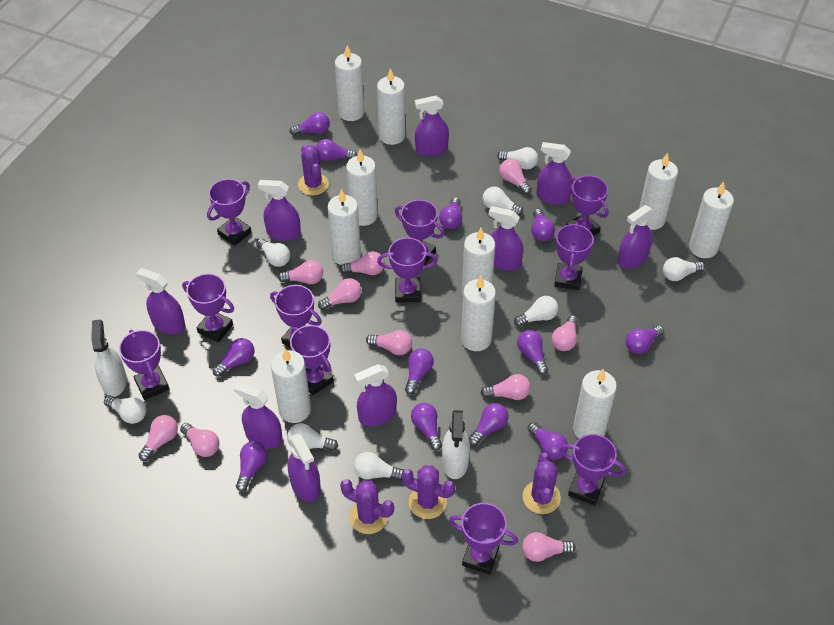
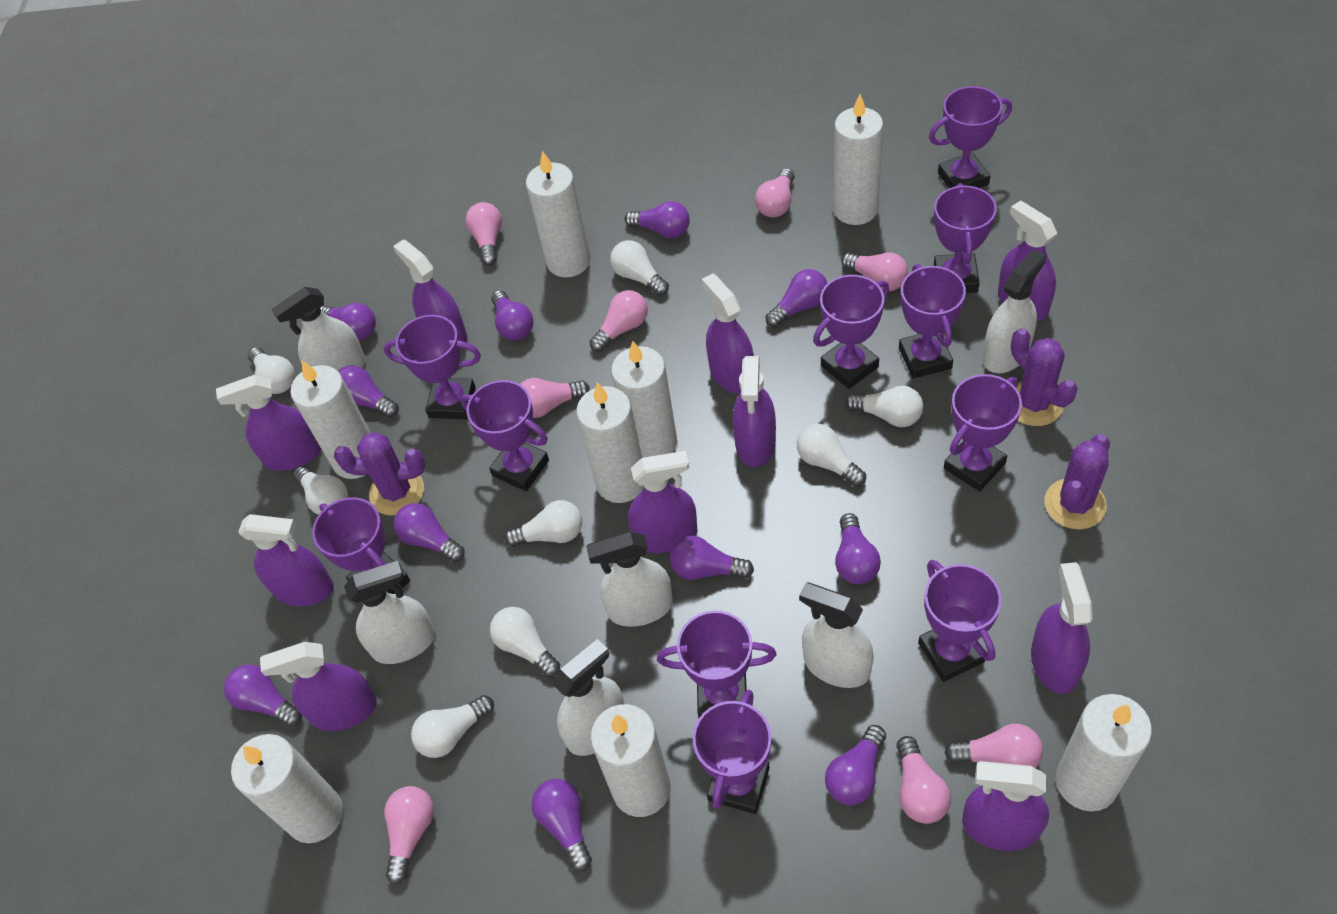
pink light bulb: 10 -> 8
purple cactus: 4 -> 3
purple light bulb: 12 -> 11
purple spray bottle: 9 -> 10
white candle: 10 -> 8
white spray bottle: 2 -> 6

